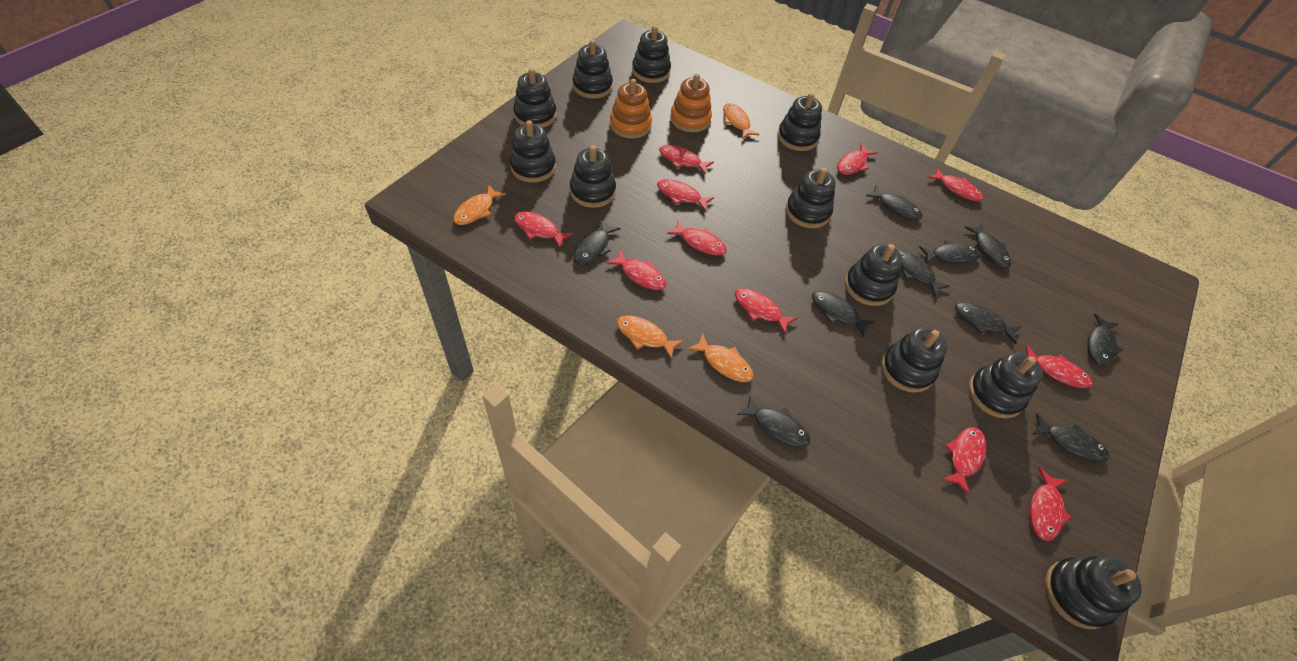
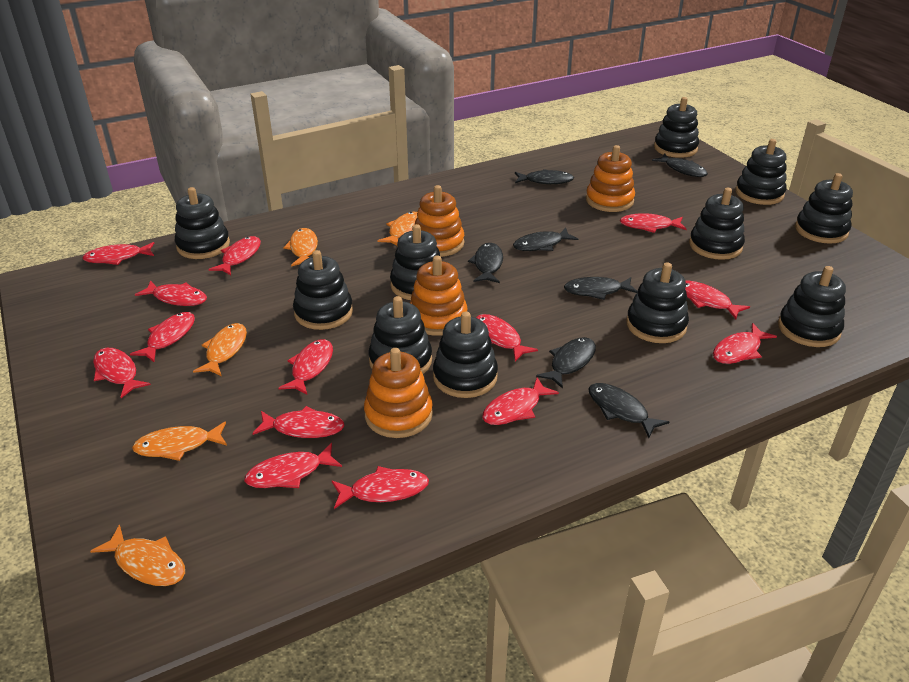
black fish: 10 -> 7
orange fish: 4 -> 5
orange stacking toy: 2 -> 4
red fish: 11 -> 14

